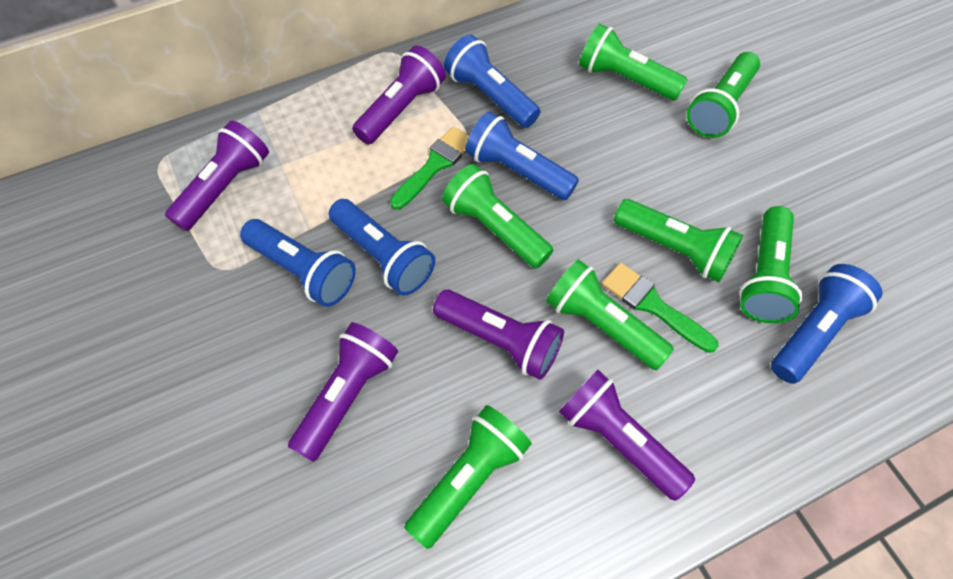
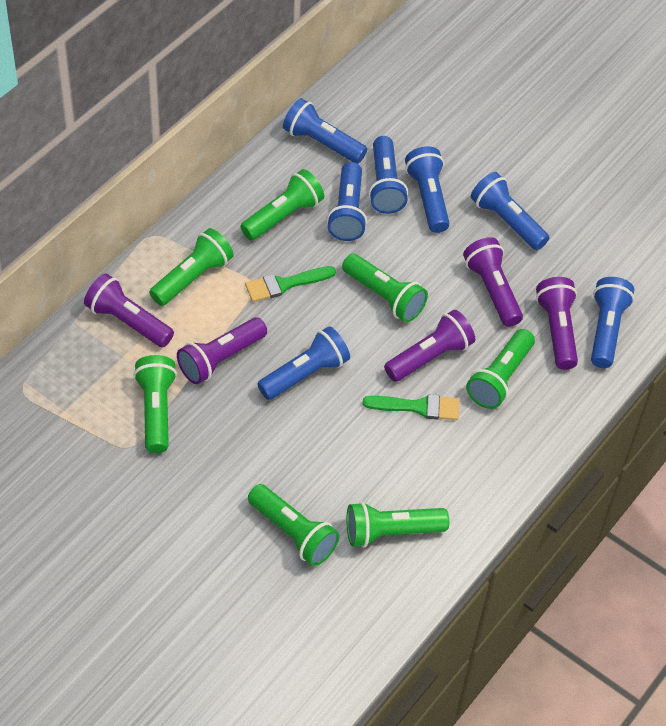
blue flashlight: 5 -> 7

